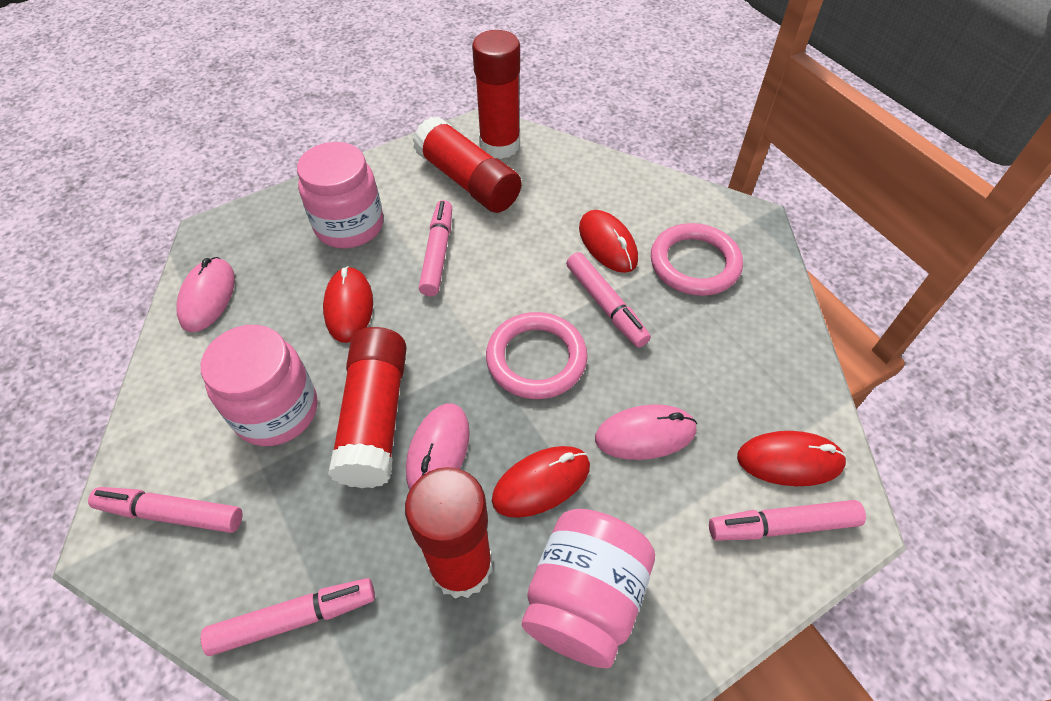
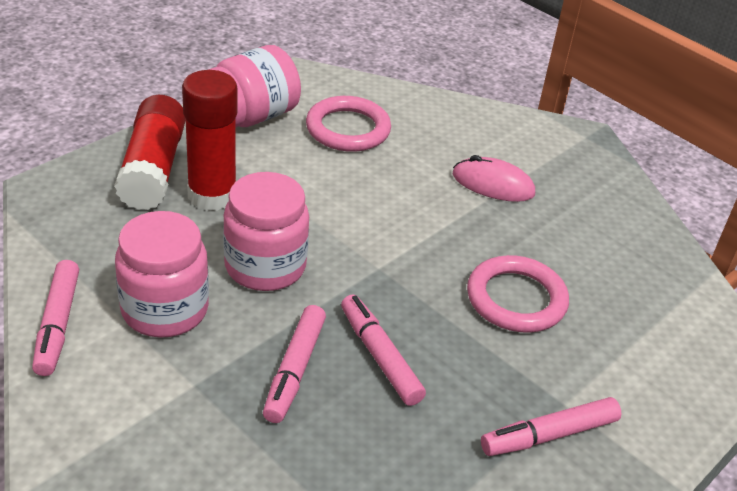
pink marker: 5 -> 4
pink mouse: 3 -> 1
red glue stick: 4 -> 2
red mouse: 4 -> 0

